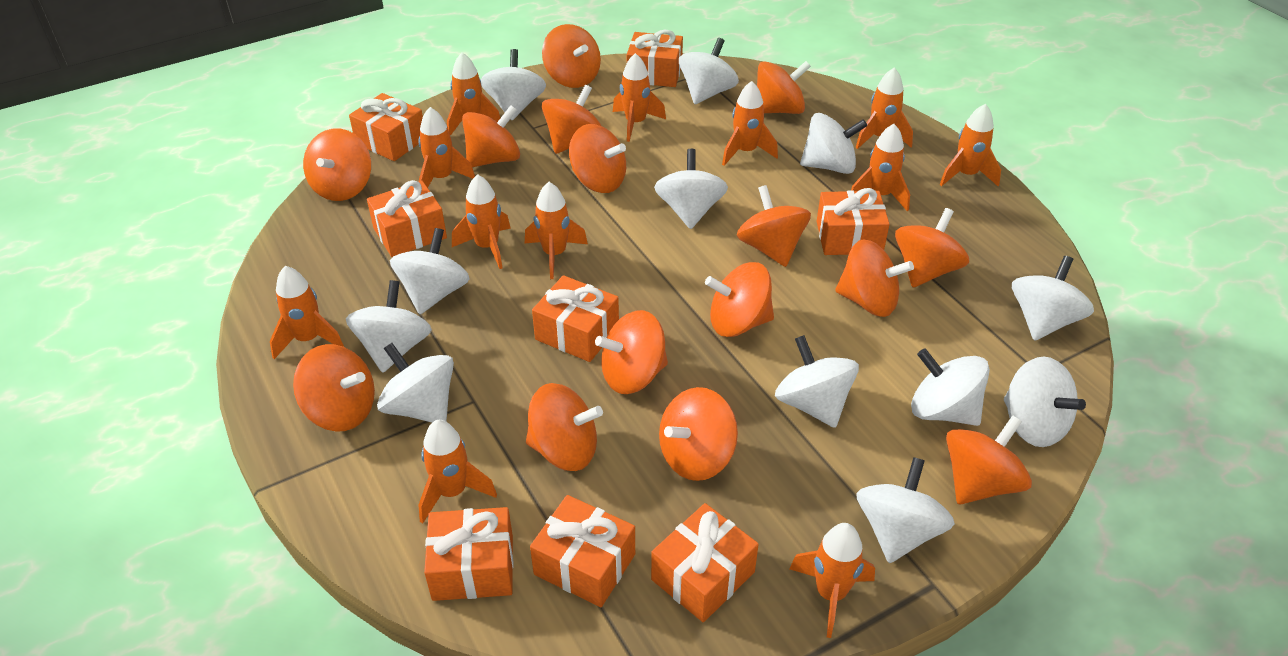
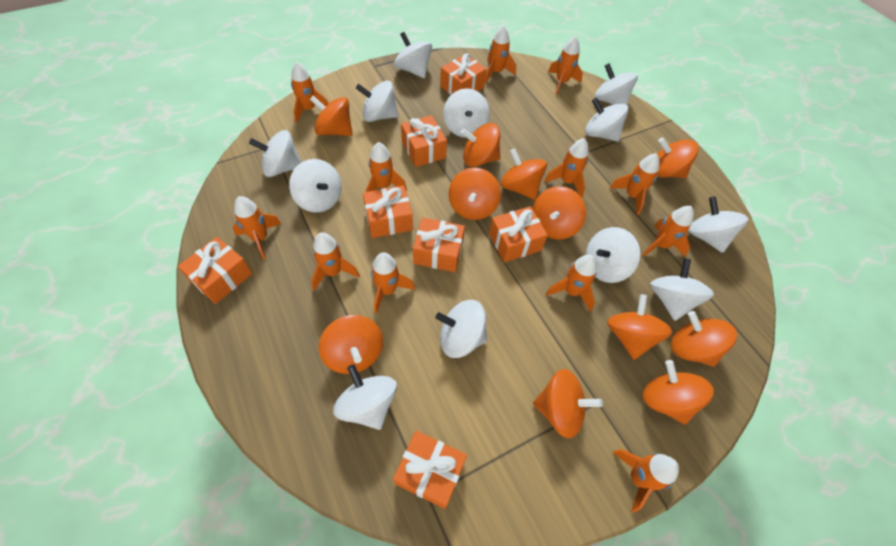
orange gift: 8 -> 7
orange spinning top: 15 -> 11

